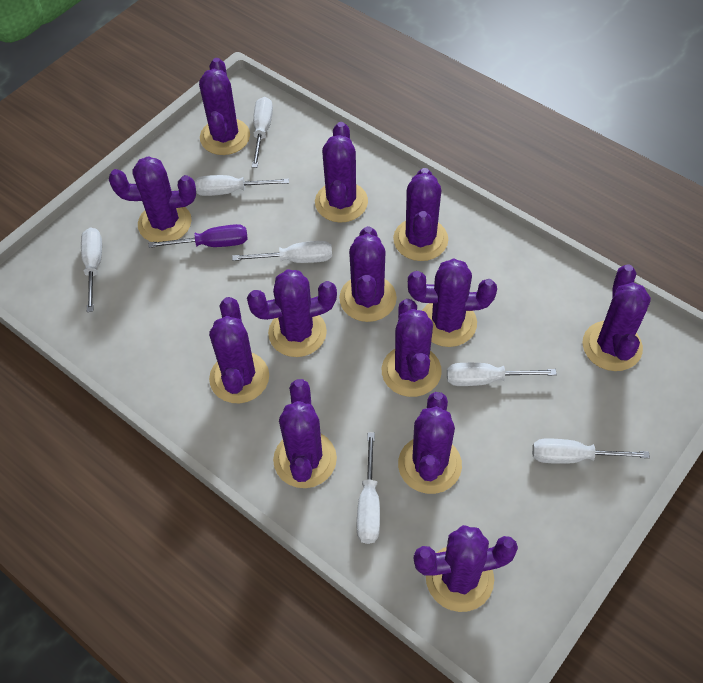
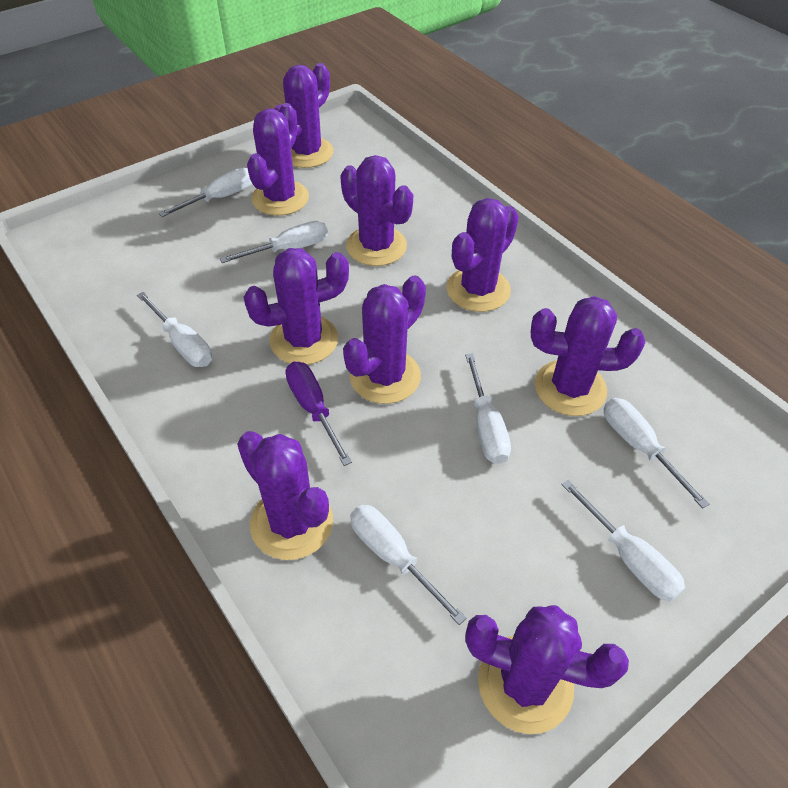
purple cactus: 13 -> 9

